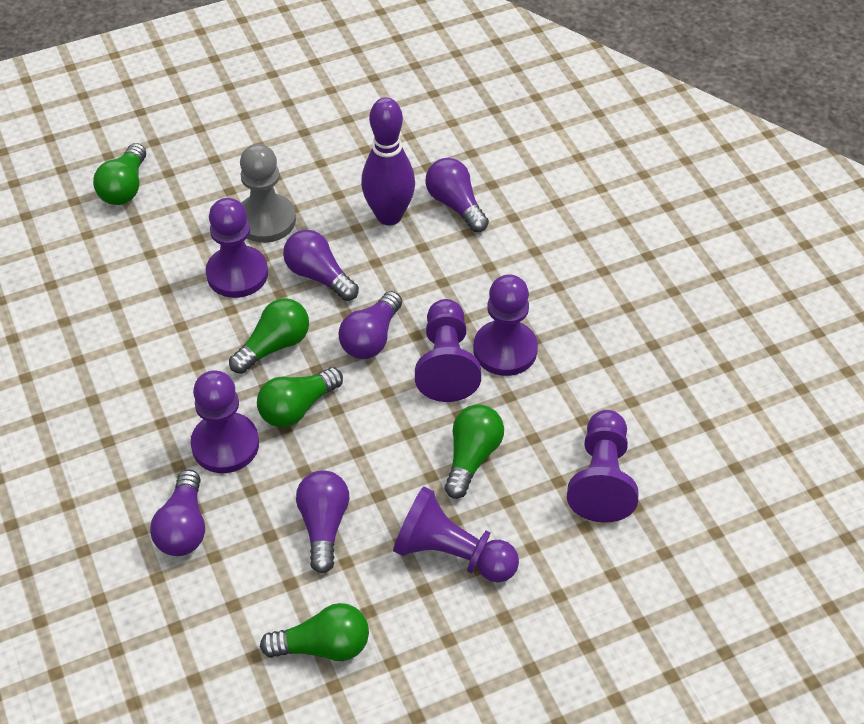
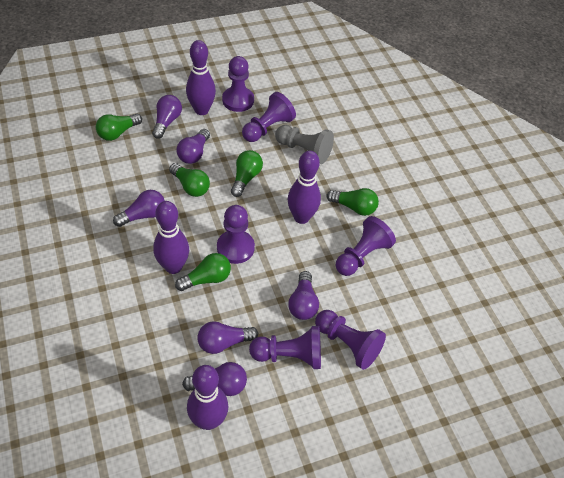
purple bowling pin: 1 -> 4
purple light bulb: 5 -> 6

